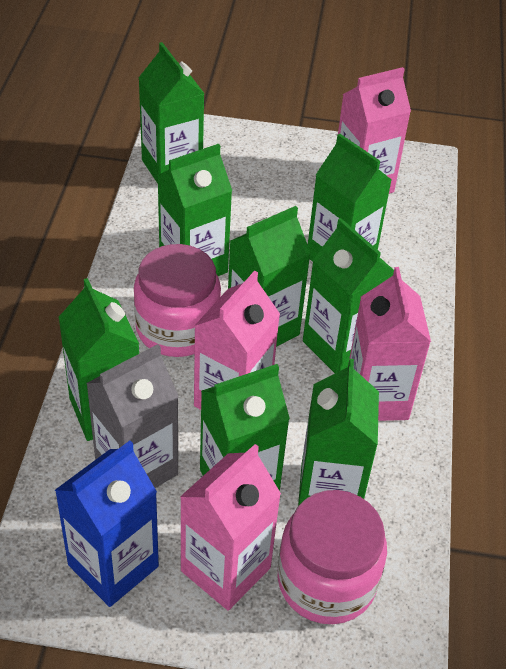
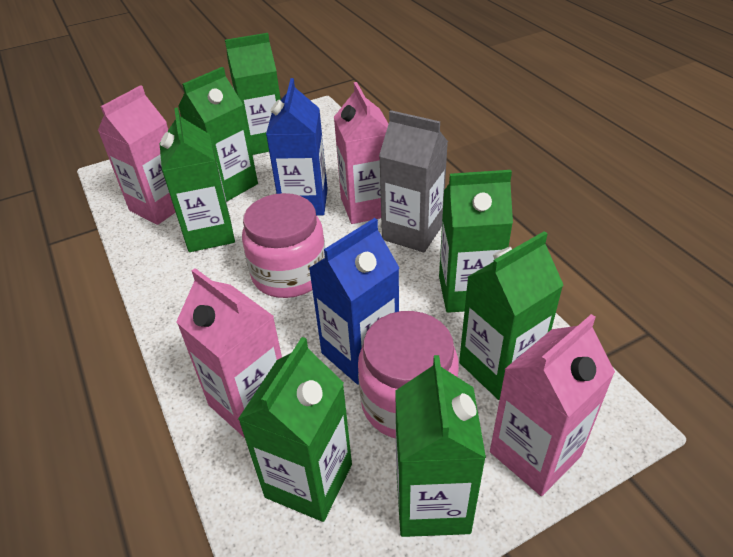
blue carton: 1 -> 2
green carton: 8 -> 7

